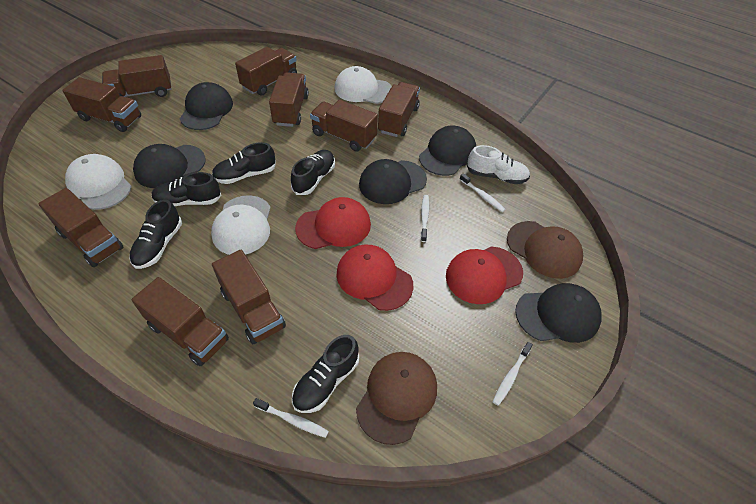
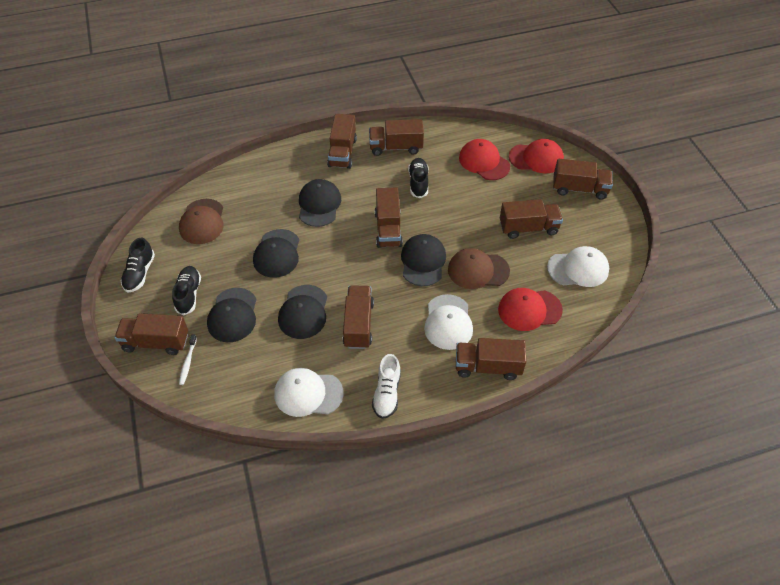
black shoe: 5 -> 3
brown truck: 9 -> 8
white toothbrush: 4 -> 1

